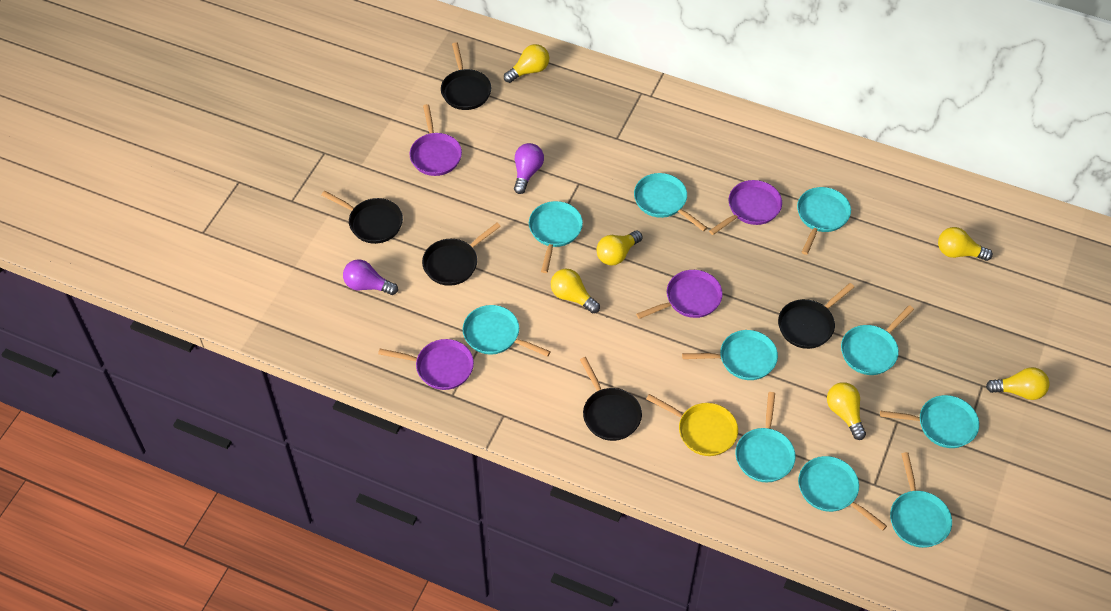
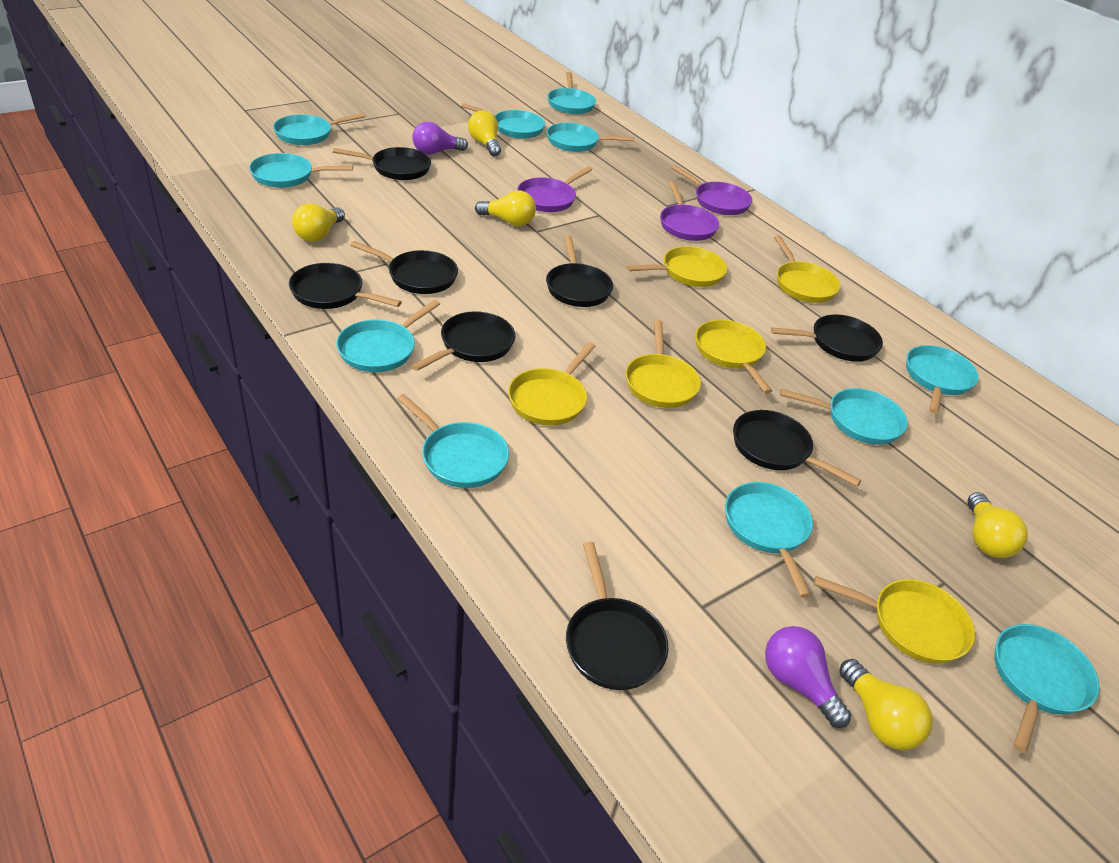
black pan: 5 -> 8
purple pan: 4 -> 3
turquoise pan: 10 -> 11
yellow light bulb: 6 -> 5
yellow pan: 1 -> 6

